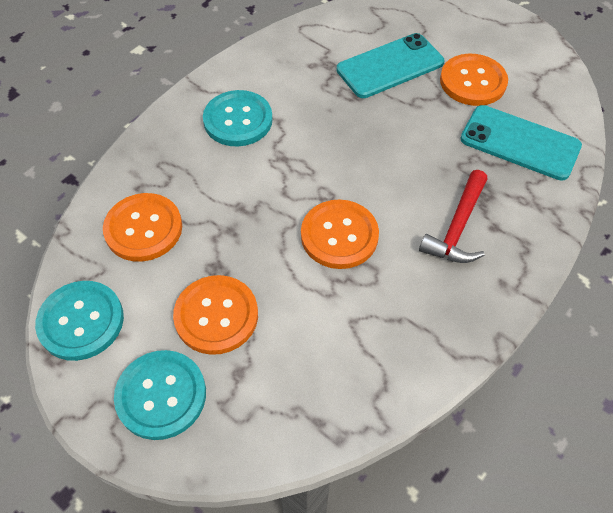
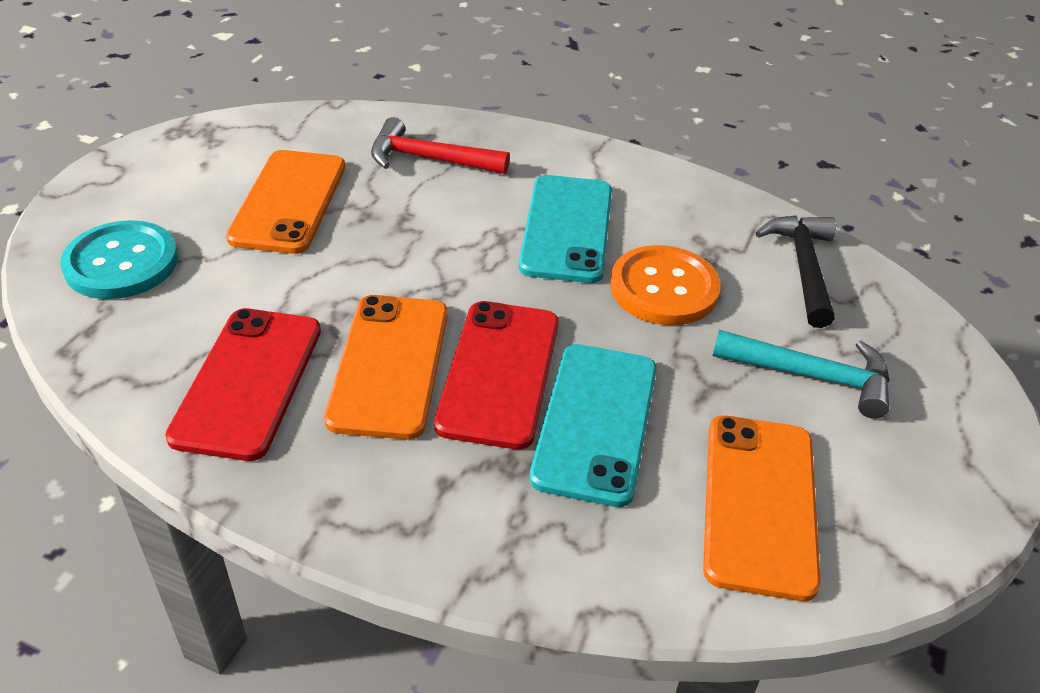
black hammer: 0 -> 1
orange button: 4 -> 1
orange phone: 0 -> 3
red phone: 0 -> 2
turquoise button: 3 -> 1
turquoise hammer: 0 -> 1

